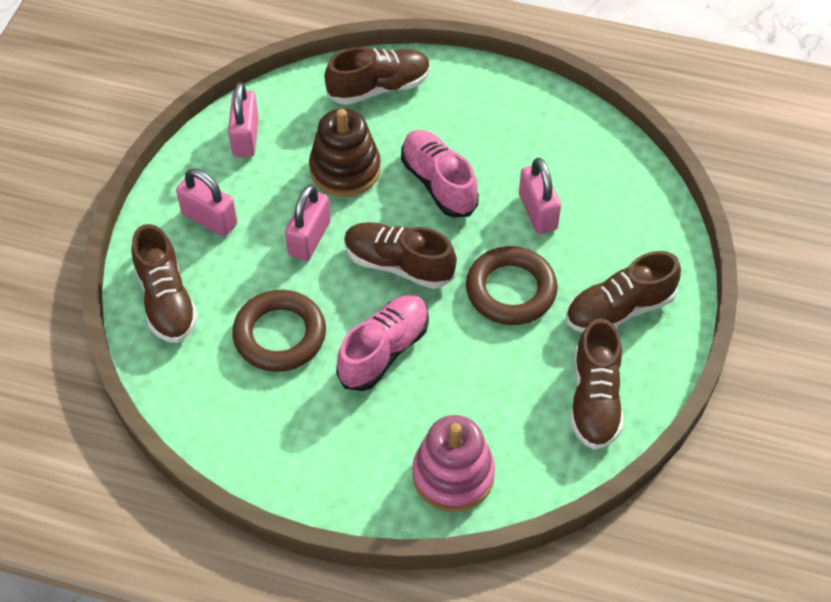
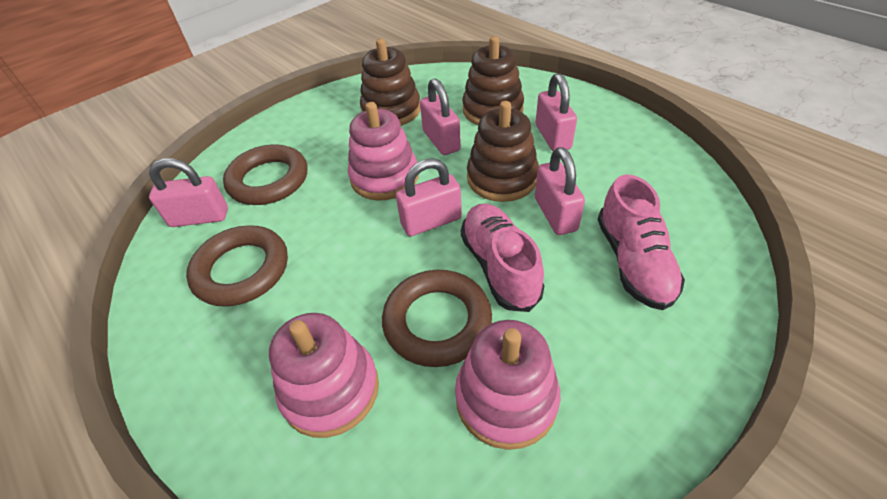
brown ring: 2 -> 3
brown shoe: 5 -> 0
brown stacking toy: 1 -> 3
pink padlock: 4 -> 5
pink stacking toy: 1 -> 3

